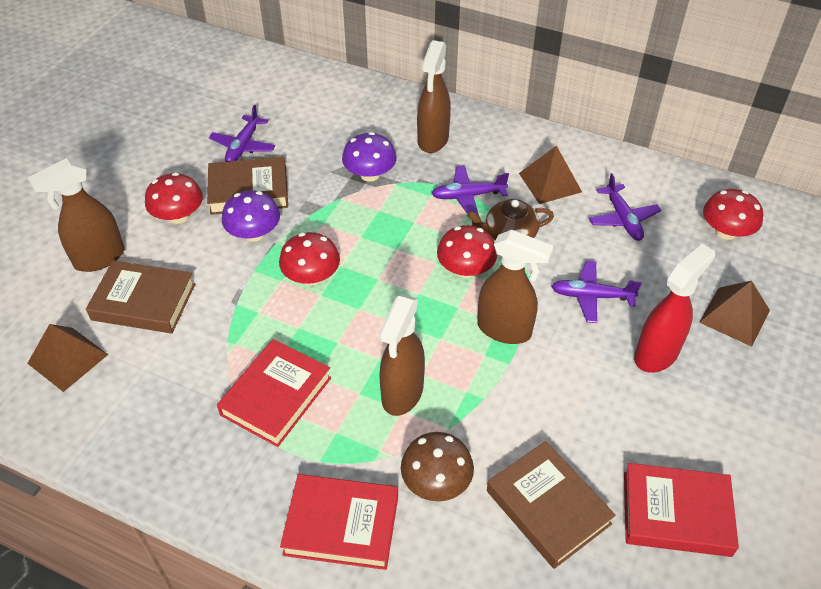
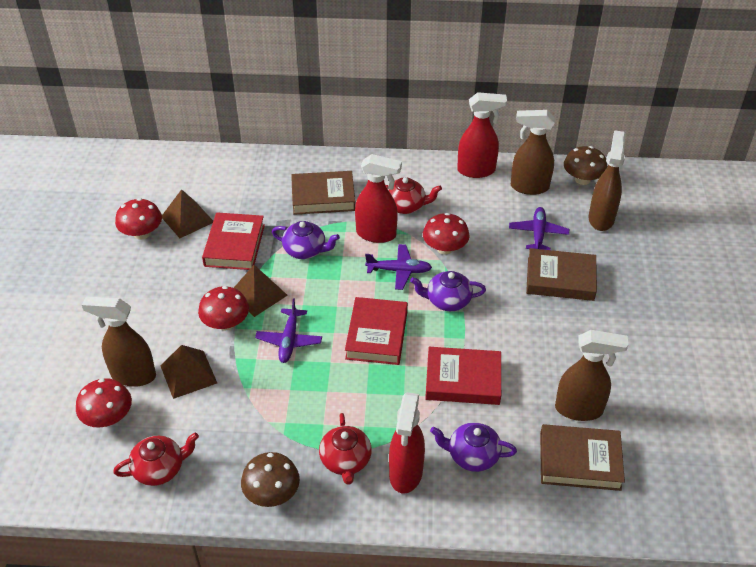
brown mushroom: 1 -> 2
brown teapot: 1 -> 0
purple mushroom: 2 -> 0
purple plane: 4 -> 3
purple teapot: 0 -> 3
red spray bottle: 1 -> 3
red teapot: 0 -> 3

